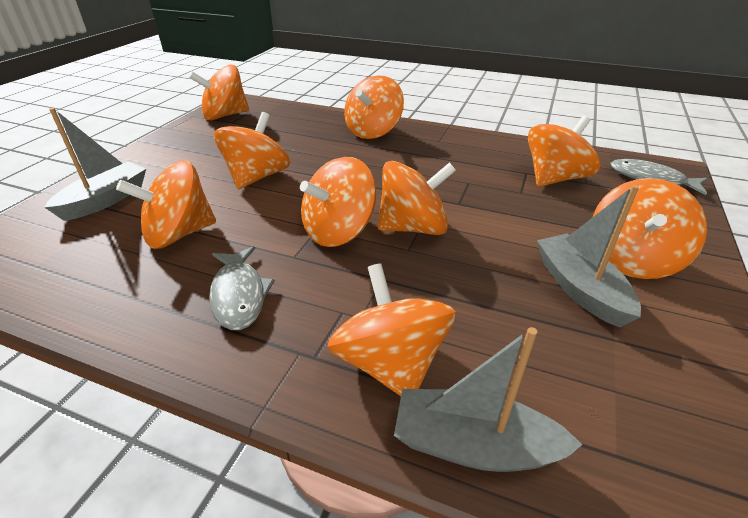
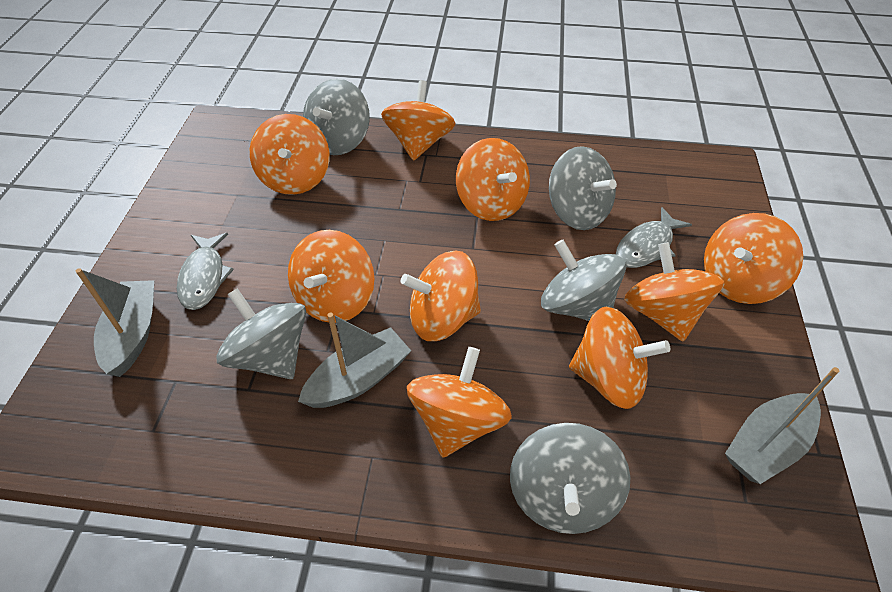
grey spinning top: 0 -> 5

